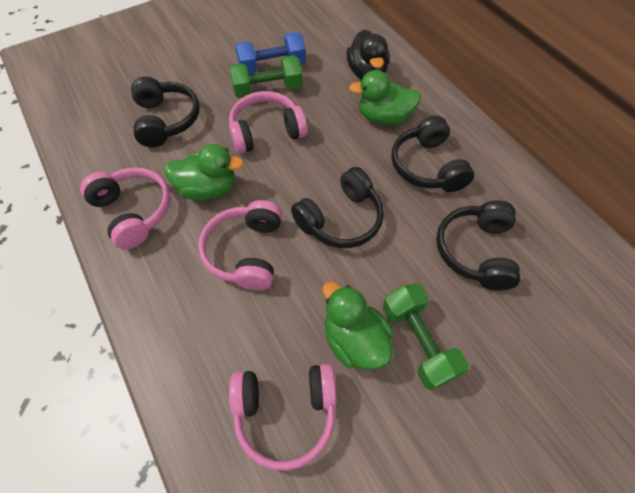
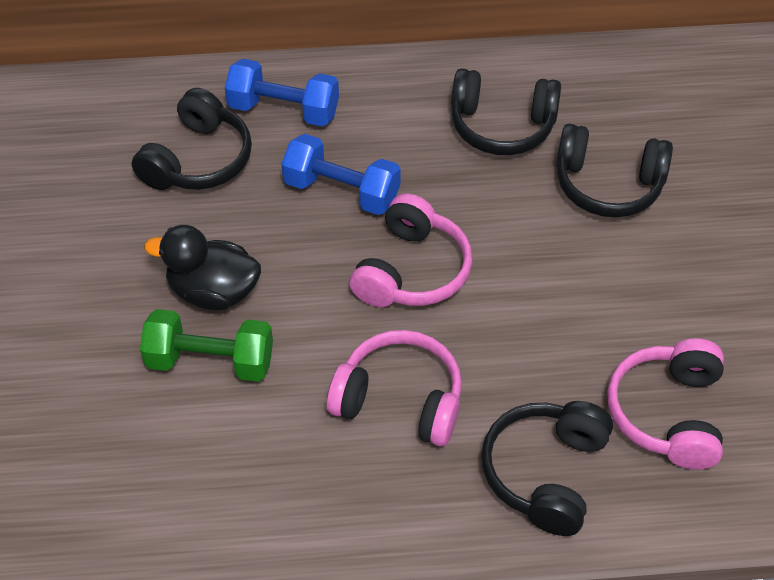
blue dumbbell: 1 -> 2
green duck: 3 -> 0
green dumbbell: 2 -> 1
pink headphones: 4 -> 3

